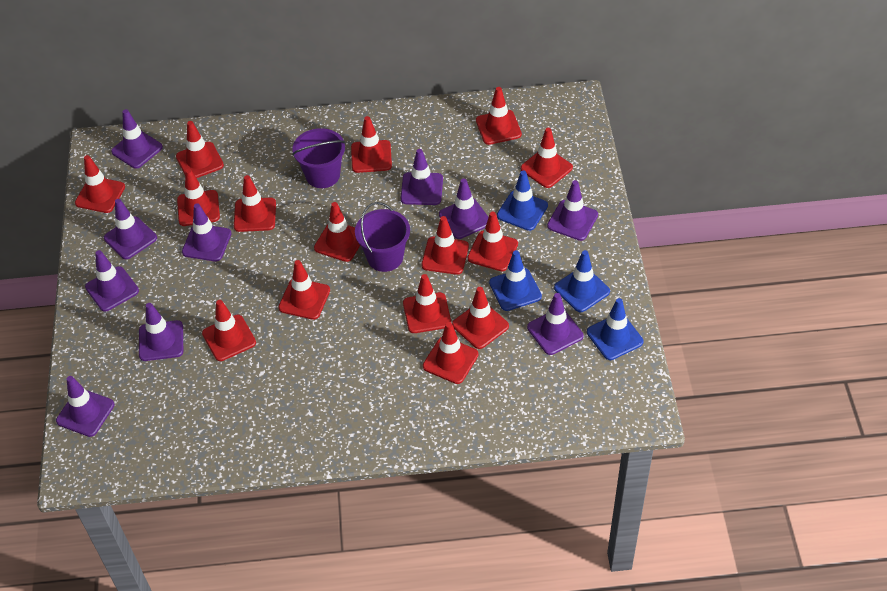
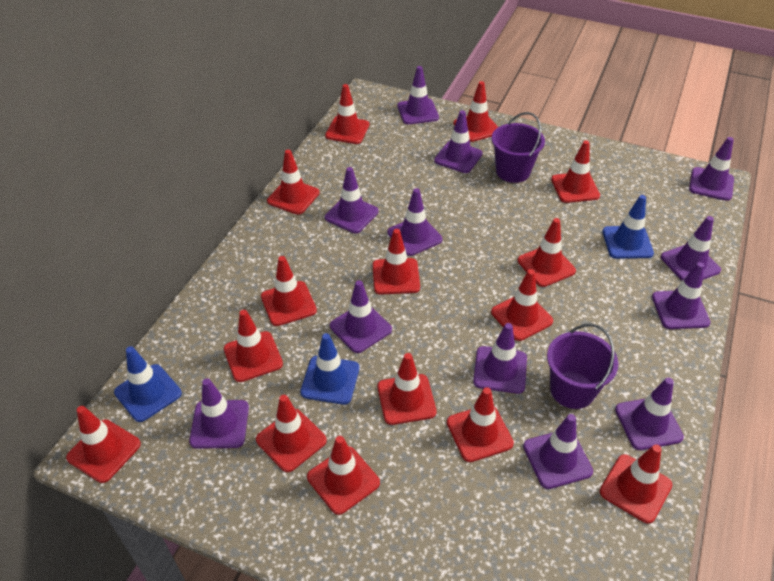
blue traffic cone: 4 -> 3
purple traffic cone: 10 -> 12

